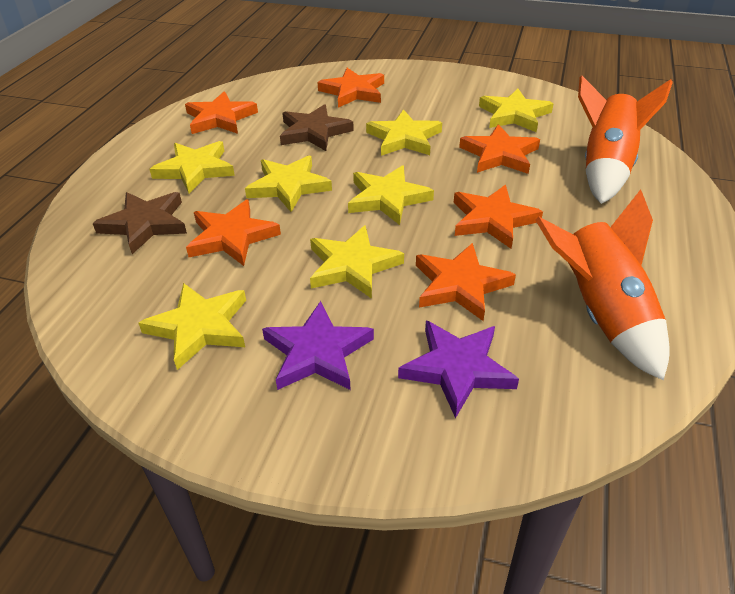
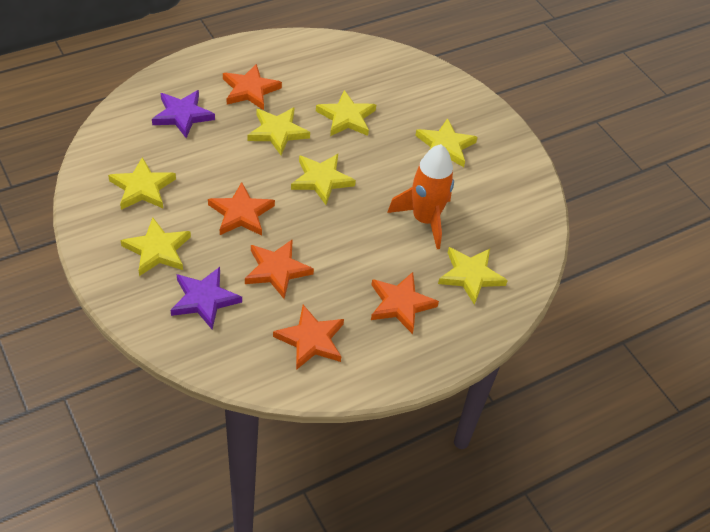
brown star: 2 -> 0
orange rocket: 2 -> 1
orange star: 6 -> 5

